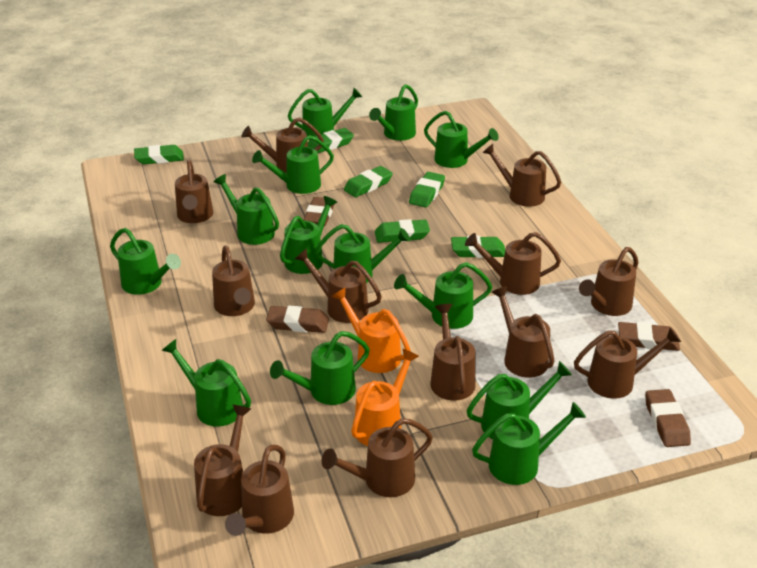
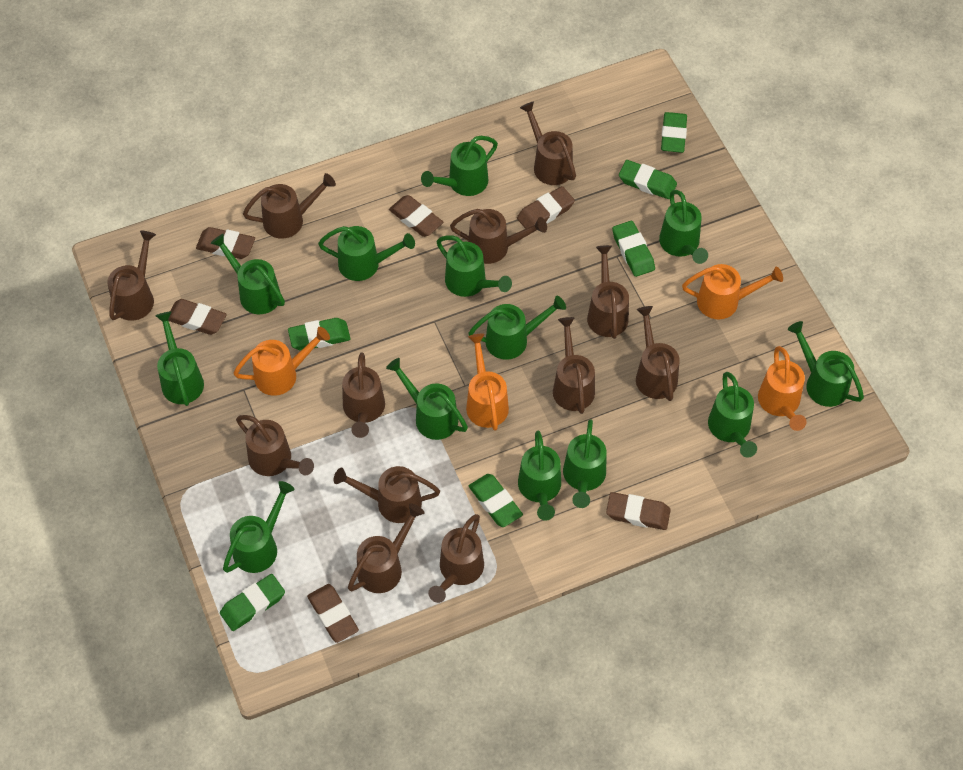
brown eraser: 4 -> 6
brown watering can: 13 -> 12
orange watering can: 2 -> 4

